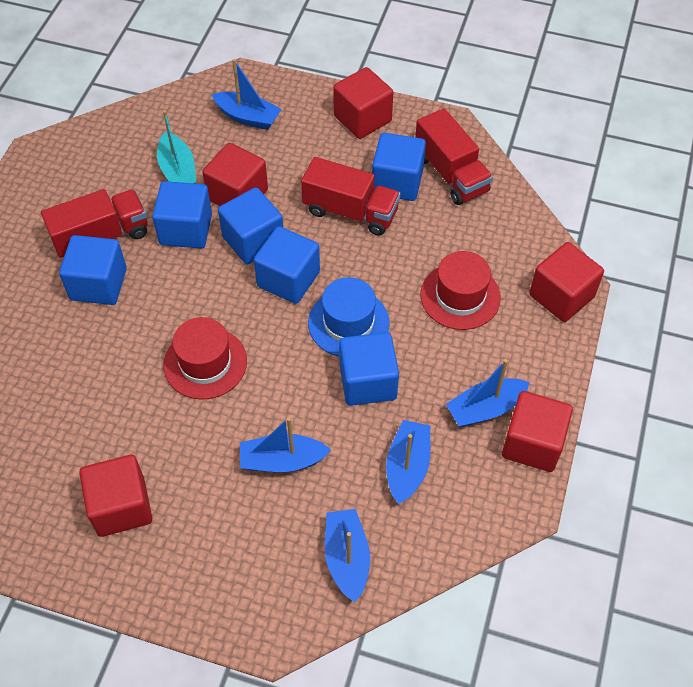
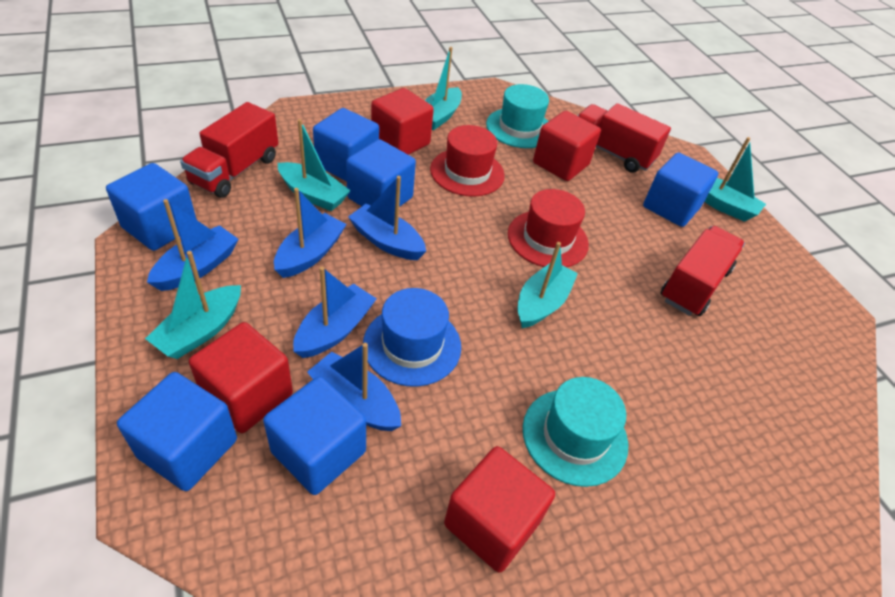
red cube: 5 -> 4
turquoise boat: 1 -> 5
turquoise hat: 0 -> 2

